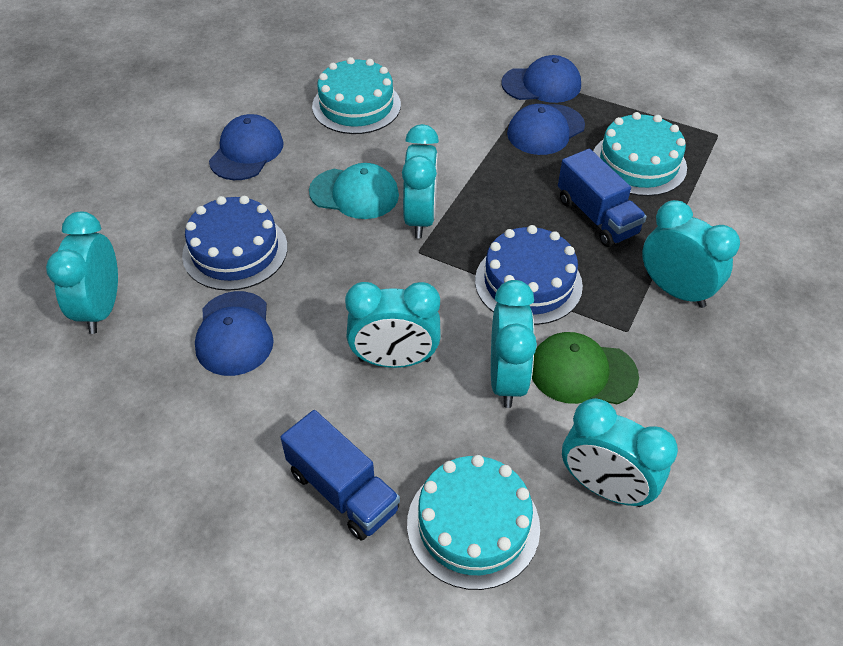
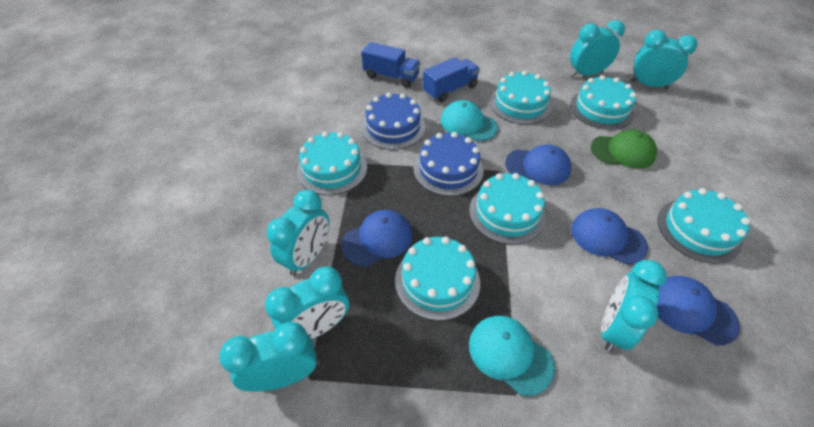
turquoise cake: 3 -> 6
turquoise cap: 1 -> 2

